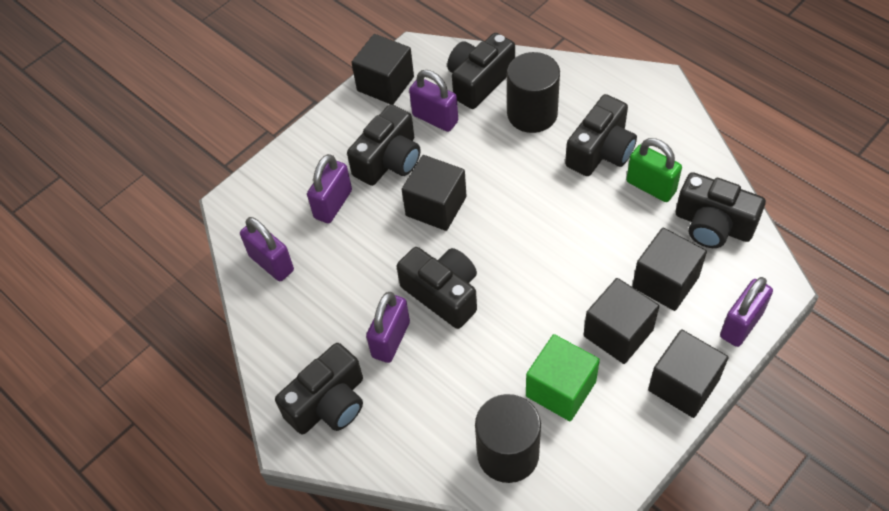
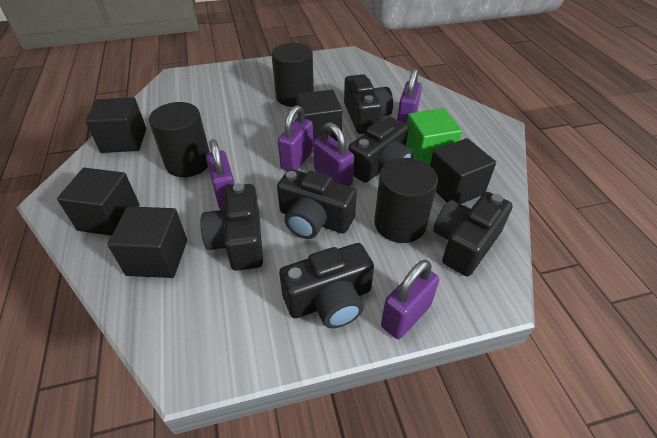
black cylinder: 2 -> 3
green padlock: 1 -> 0

